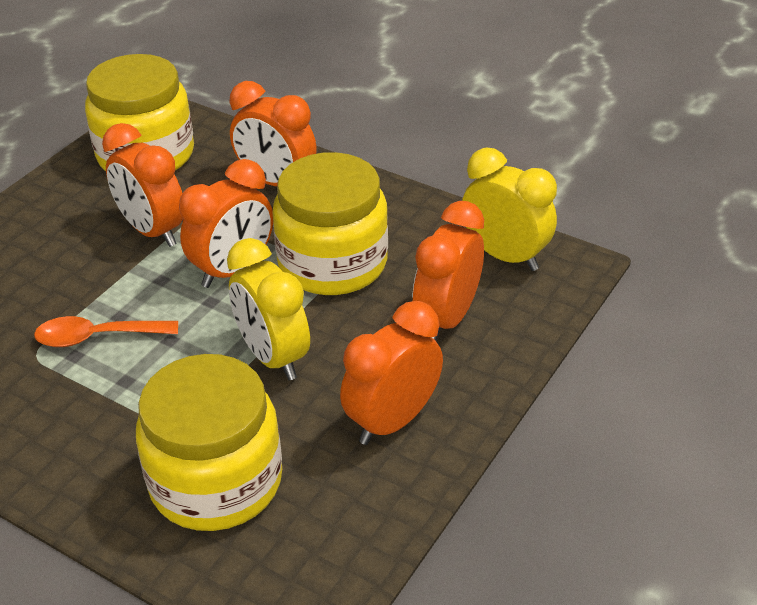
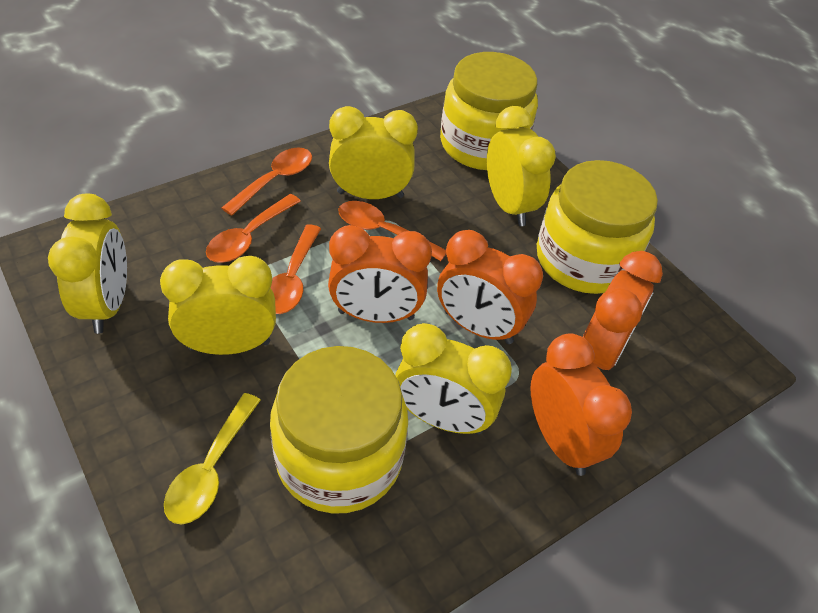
orange clock: 5 -> 4
orange spoon: 1 -> 4
yellow clock: 2 -> 5
yellow spoon: 0 -> 1

